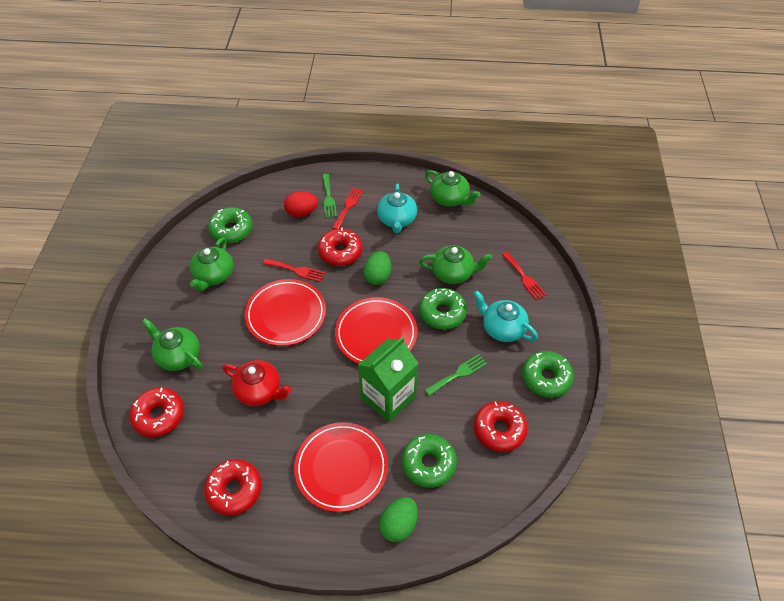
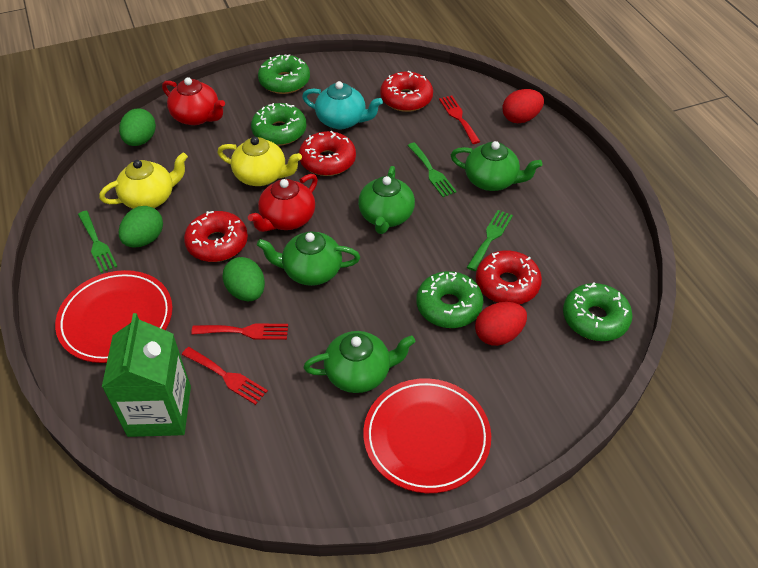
green egg: 2 -> 3
green fork: 2 -> 3
red egg: 1 -> 2
red plate: 3 -> 2
red teapot: 1 -> 2
turquoise teapot: 2 -> 1
yellow teapot: 0 -> 2

